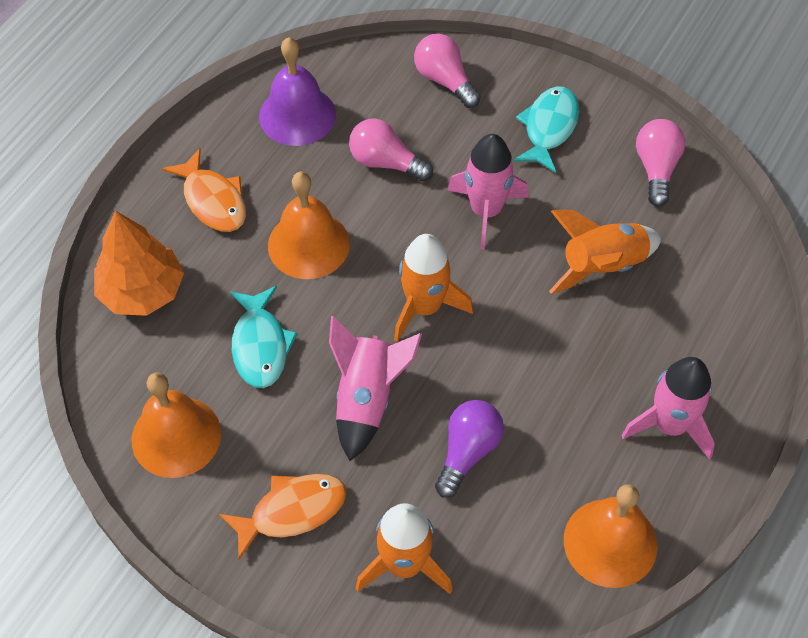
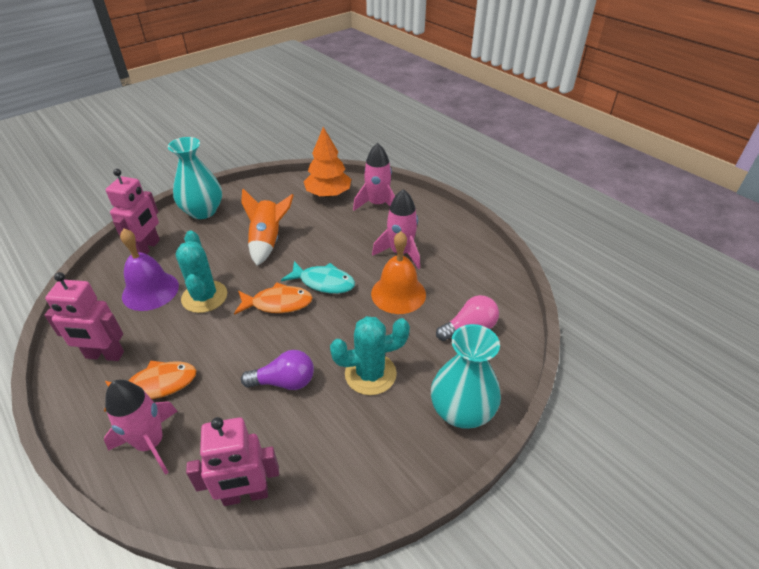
orange bell: 3 -> 1
orange rocket: 3 -> 1
pink light bulb: 3 -> 1
pink robot: 0 -> 3
turquoise cactus: 0 -> 2
turquoise fish: 2 -> 1
turquoise vase: 0 -> 2

